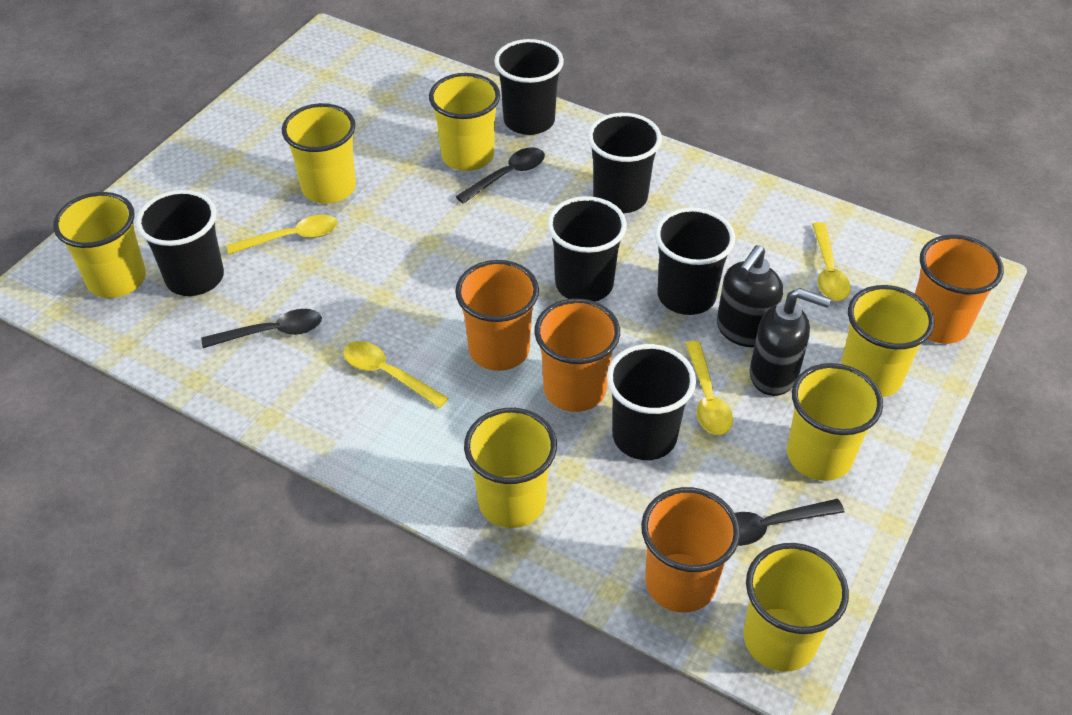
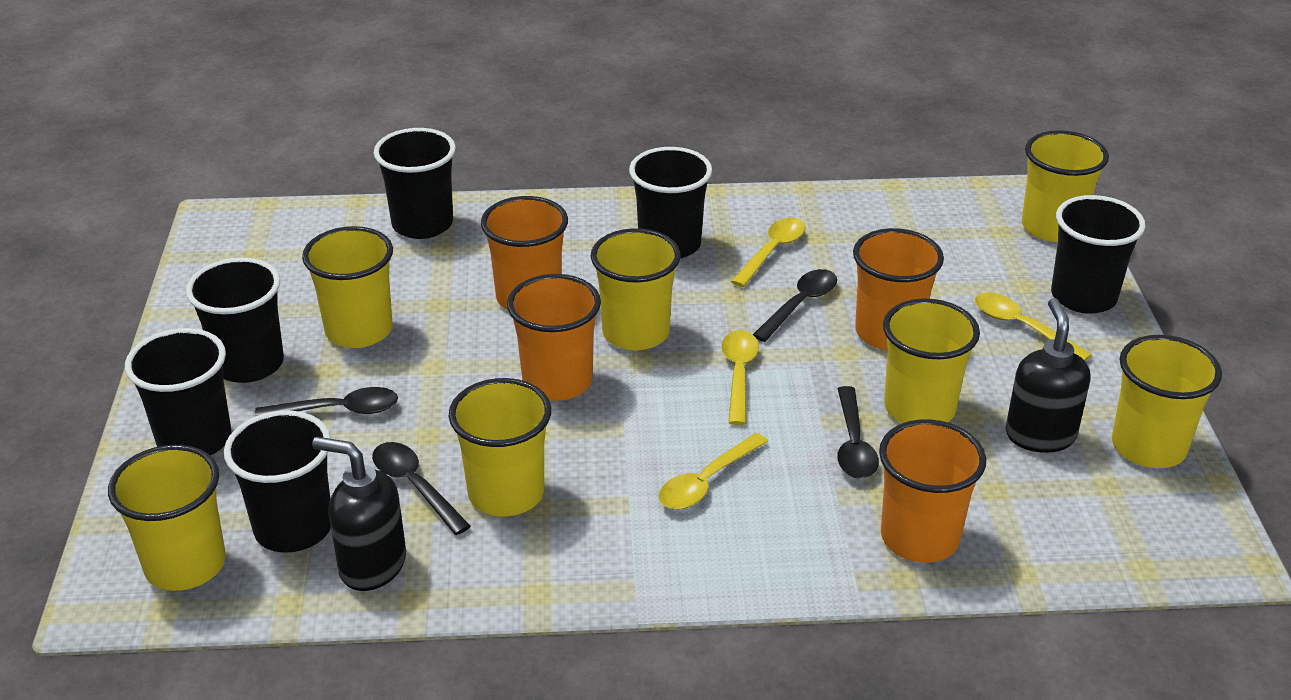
black spoon: 3 -> 4

